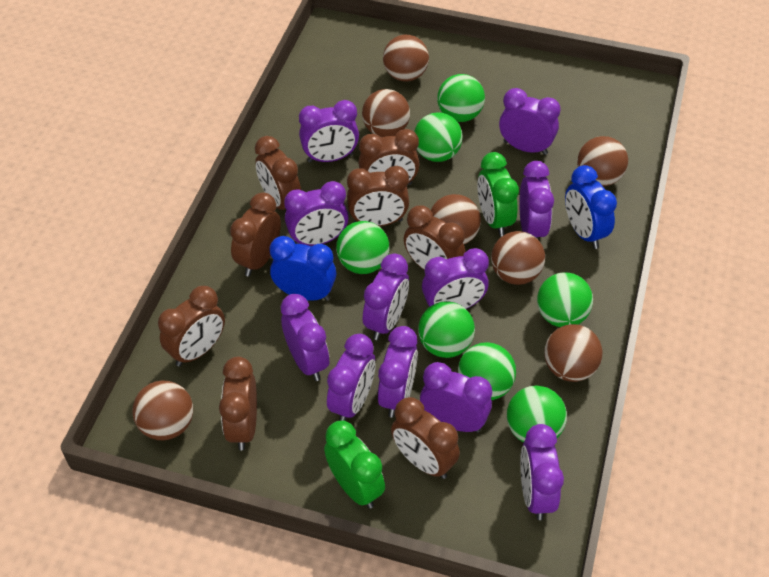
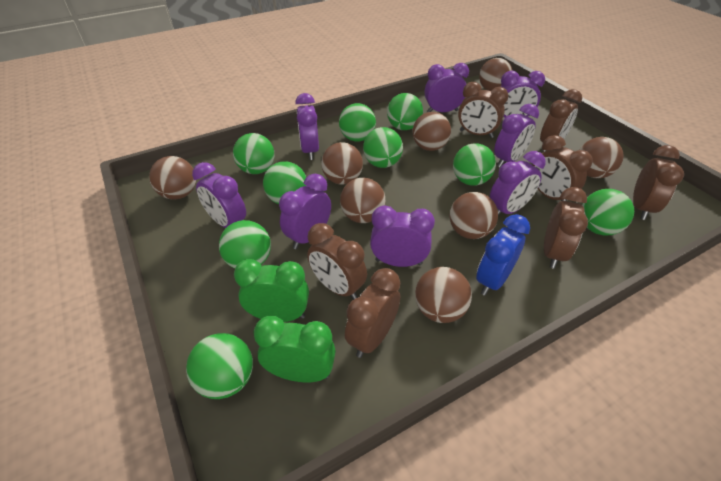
blue clock: 2 -> 1
brown ball: 7 -> 8
brown clock: 8 -> 7
green ball: 7 -> 9
purple clock: 11 -> 8

